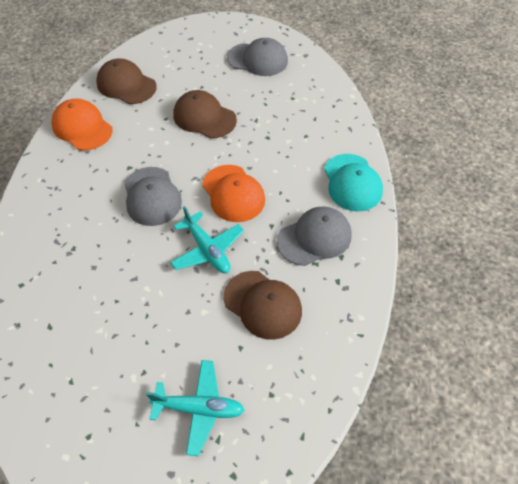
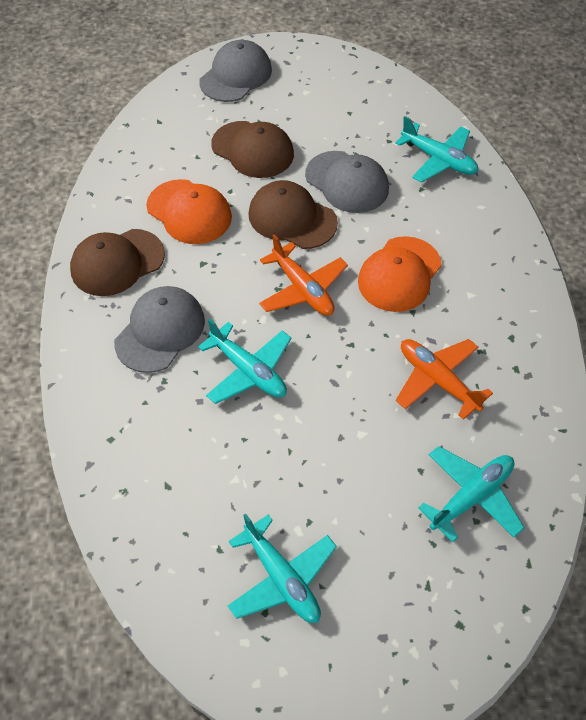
orange plane: 0 -> 2
turquoise cap: 1 -> 0
turquoise plane: 2 -> 4

